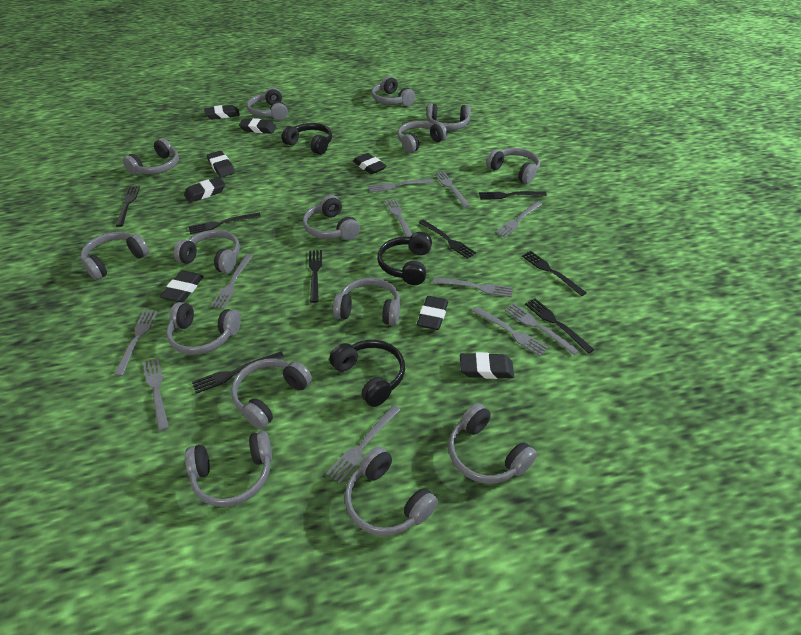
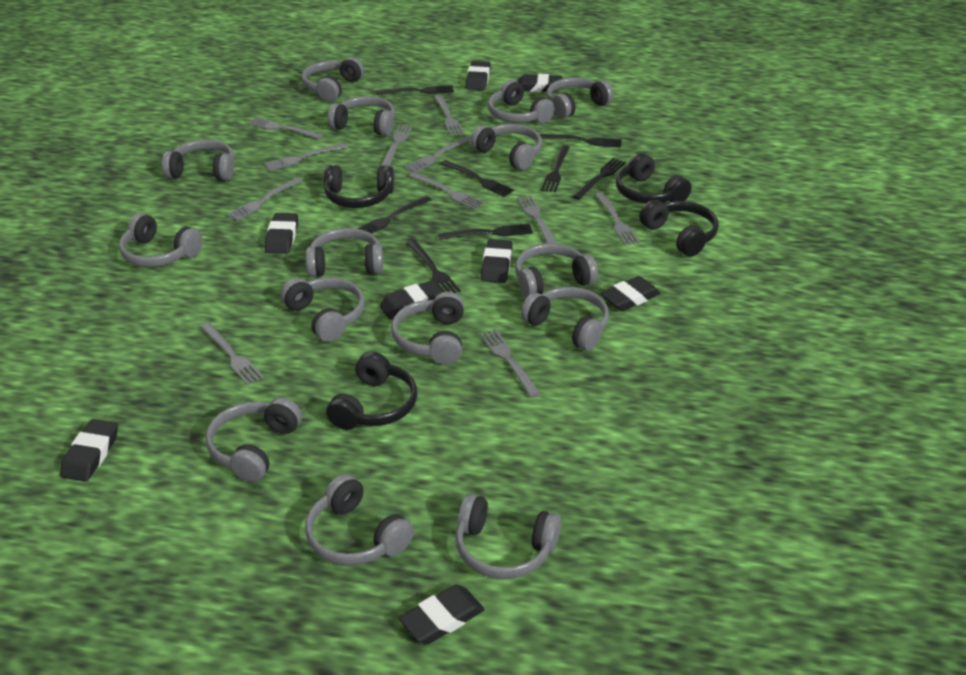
black headphones: 3 -> 4

